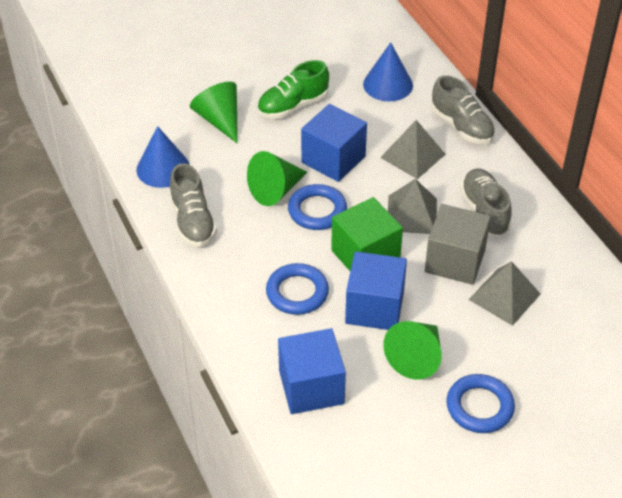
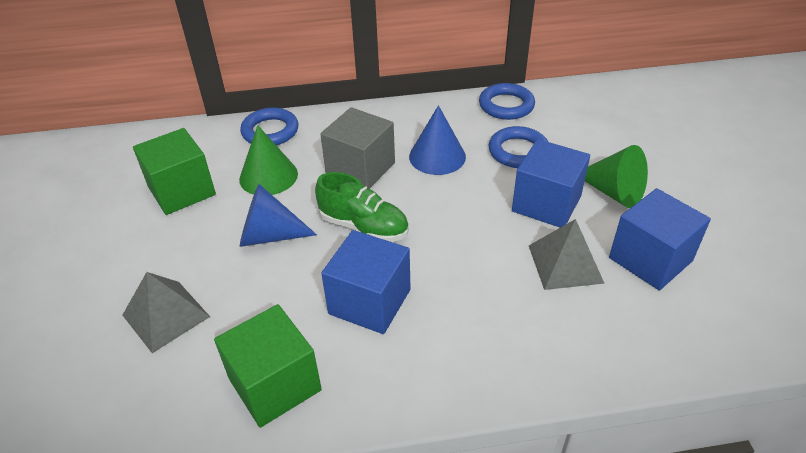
green cone: 3 -> 2
green cube: 1 -> 2
grey pyramid: 3 -> 2
grey shoe: 3 -> 0

